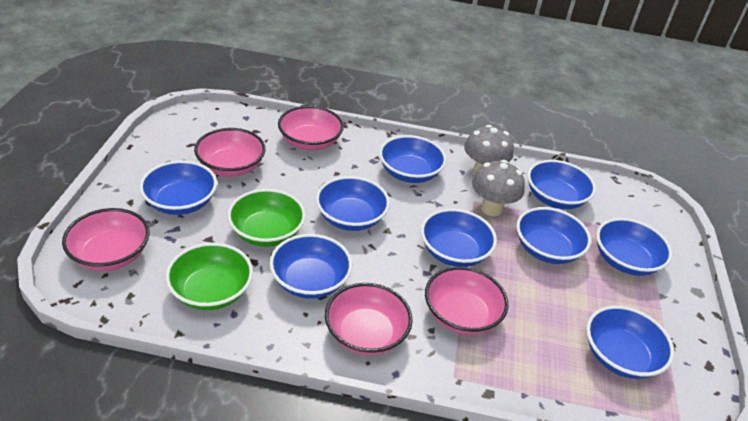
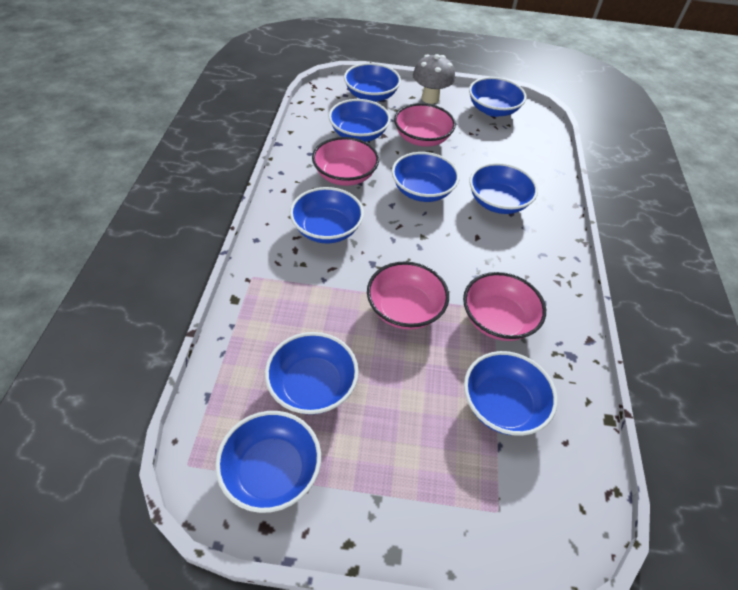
green bowl: 2 -> 0
grey mushroom: 2 -> 1
pink bowl: 5 -> 4

